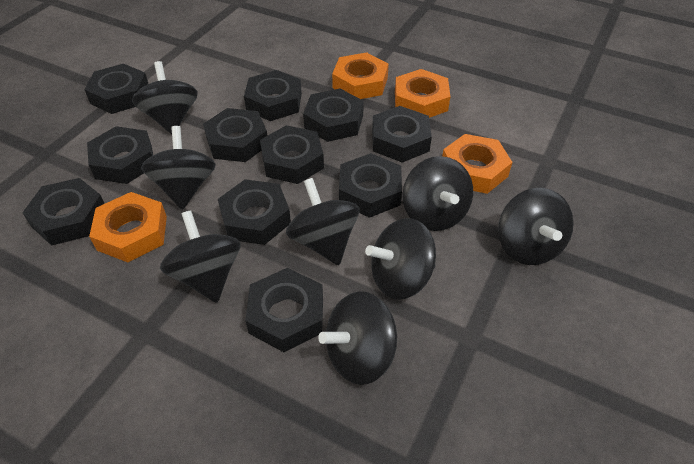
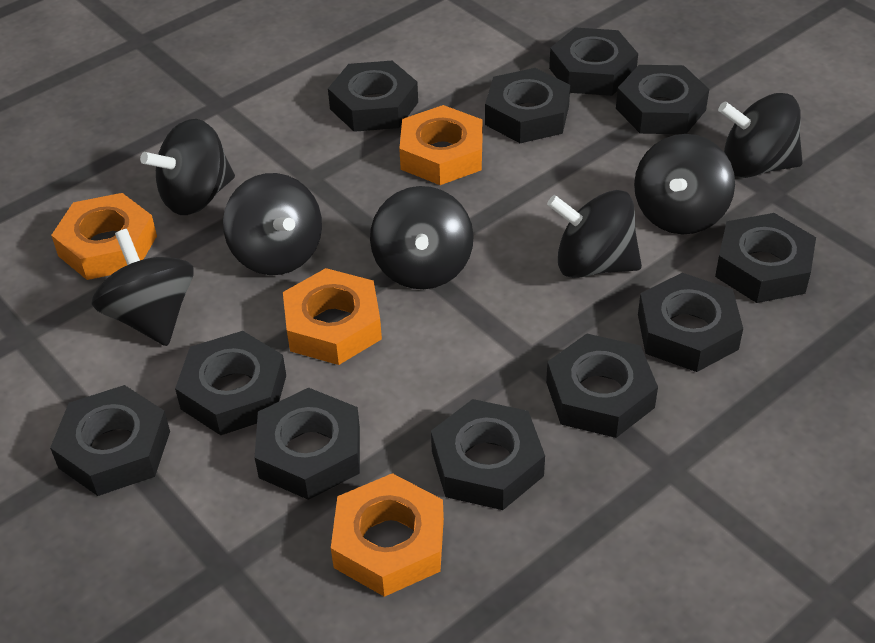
black spinning top: 8 -> 7

